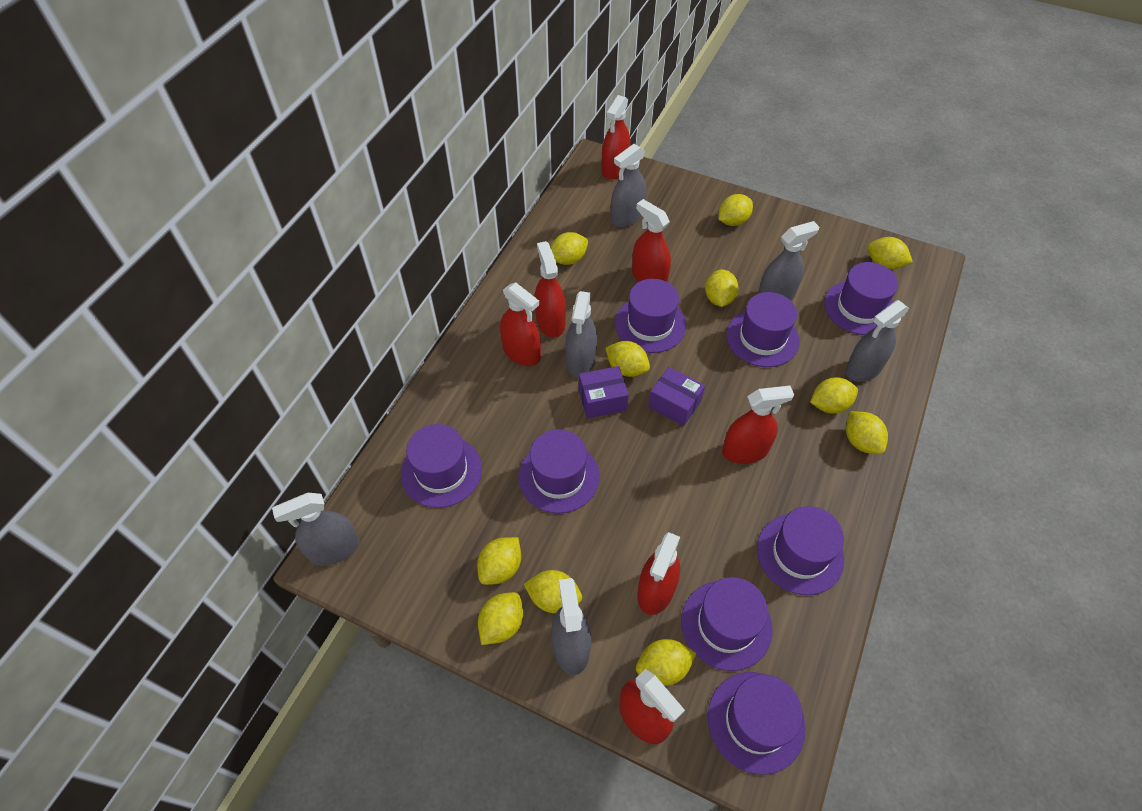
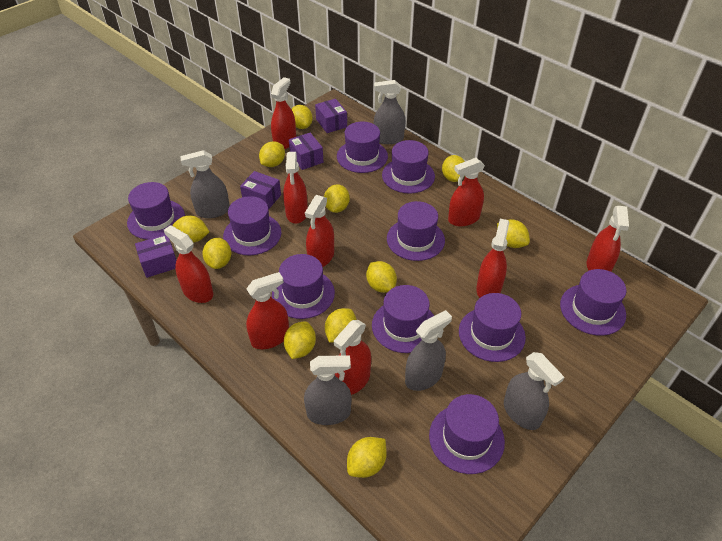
grey spray bottle: 6 -> 5
purple box: 2 -> 4
purple hat: 8 -> 10
red spray bottle: 7 -> 9

